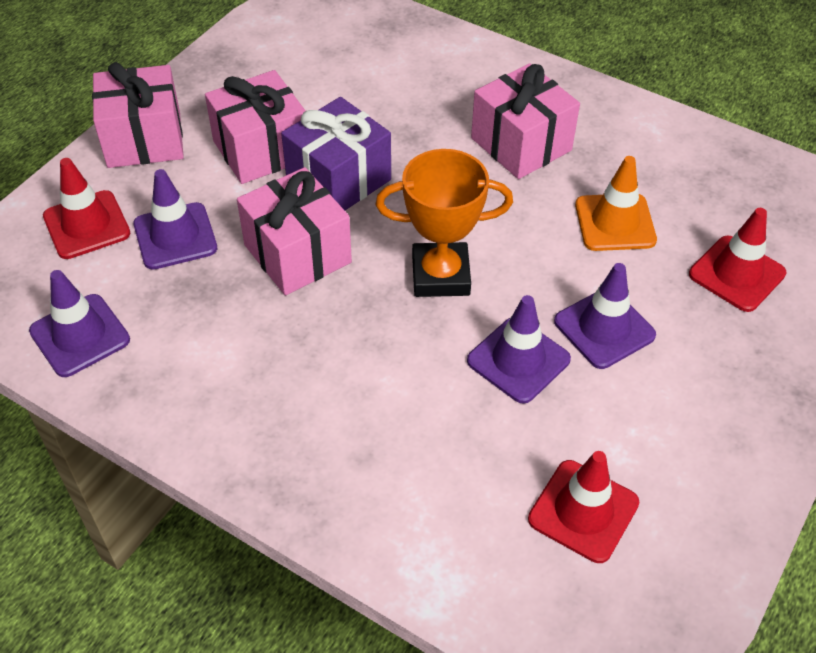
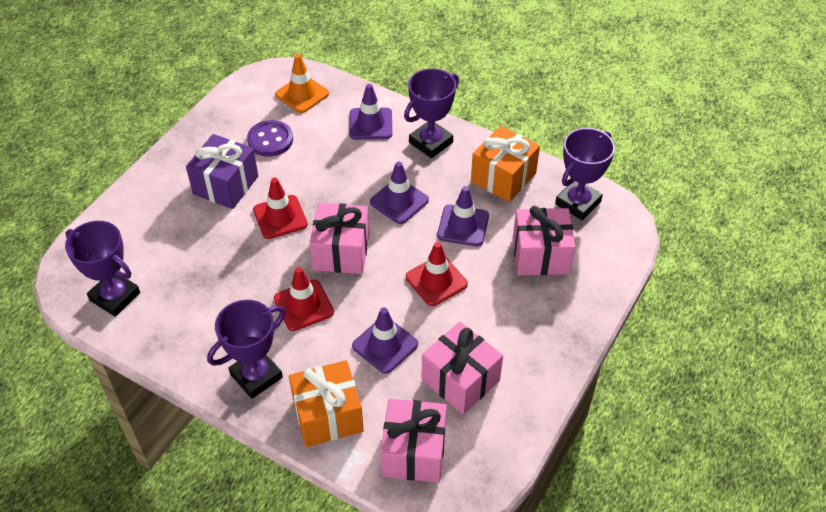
orange gift: 0 -> 2
orange trophy: 1 -> 0
purple button: 0 -> 1
purple trophy: 0 -> 4

